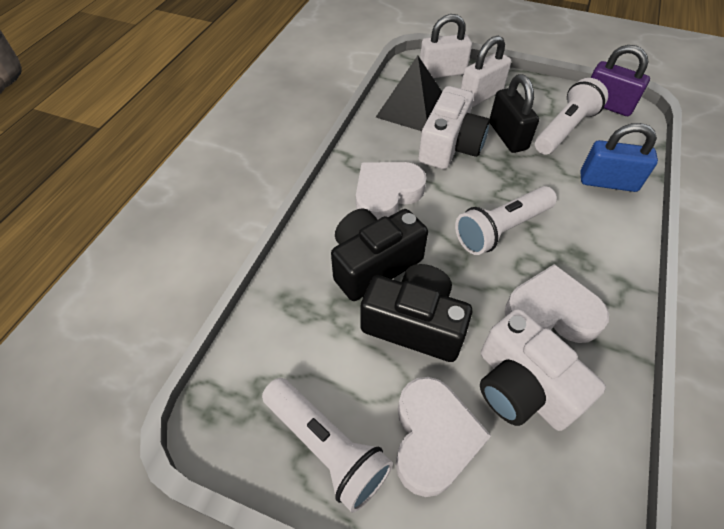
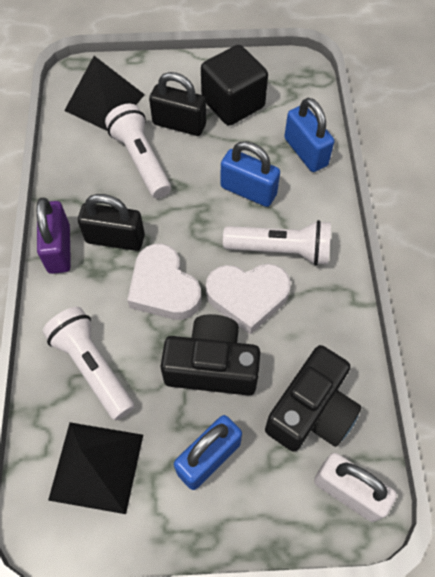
black cube: 0 -> 1
black padlock: 1 -> 2
black pyramid: 1 -> 2
blue padlock: 1 -> 3
white camera: 2 -> 0
white heart: 3 -> 2
white padlock: 2 -> 1

